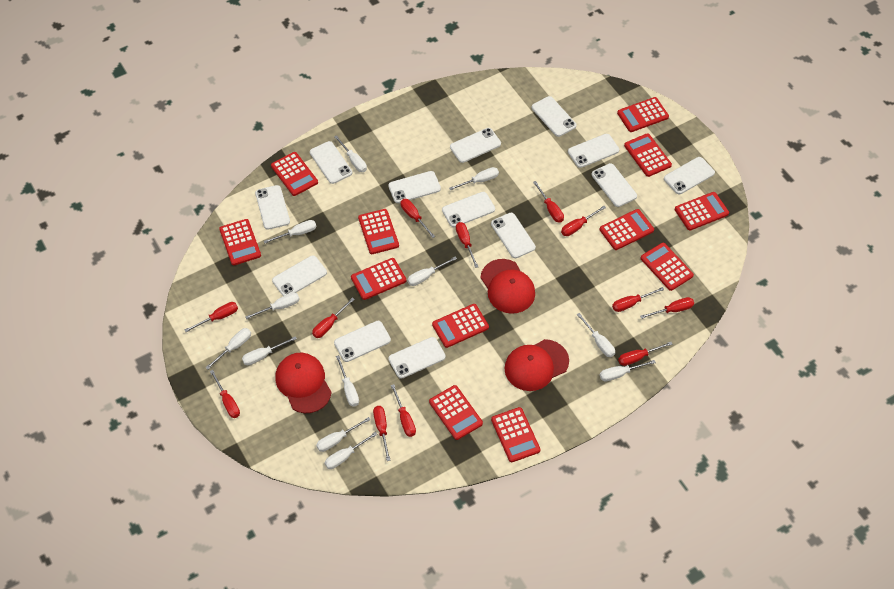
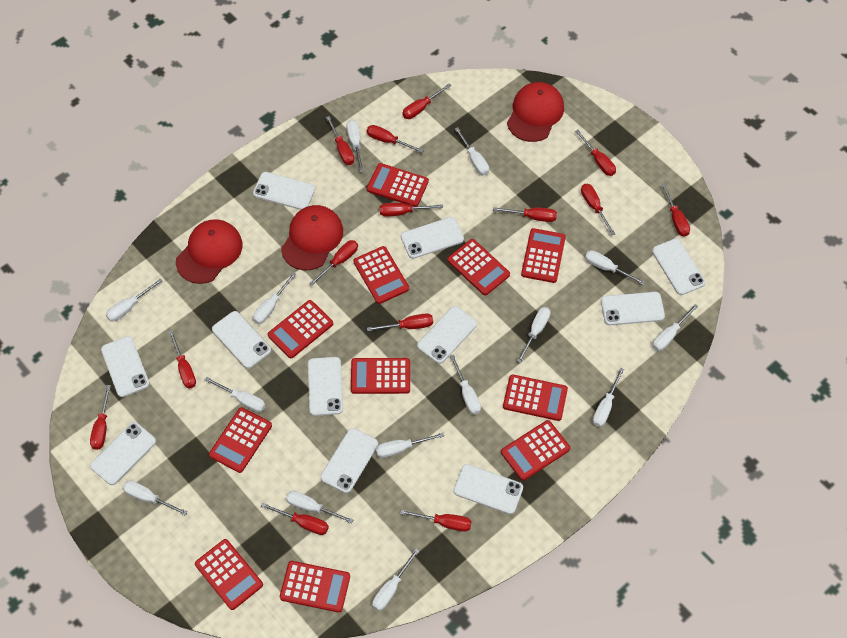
red calculator: 12 -> 11
red screwdriver: 12 -> 14
white phone: 13 -> 11
white screwdriver: 12 -> 14

